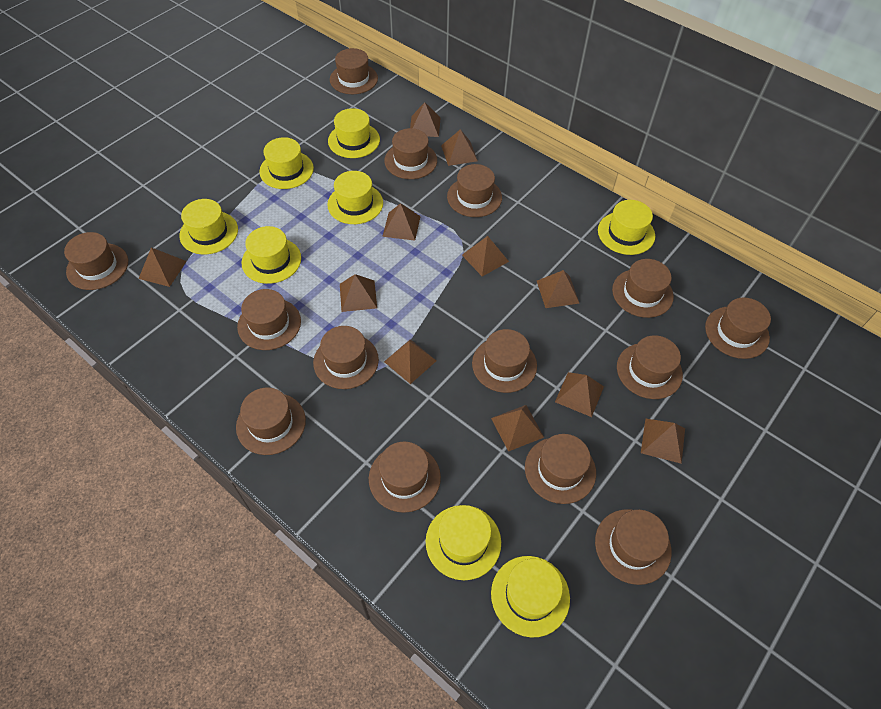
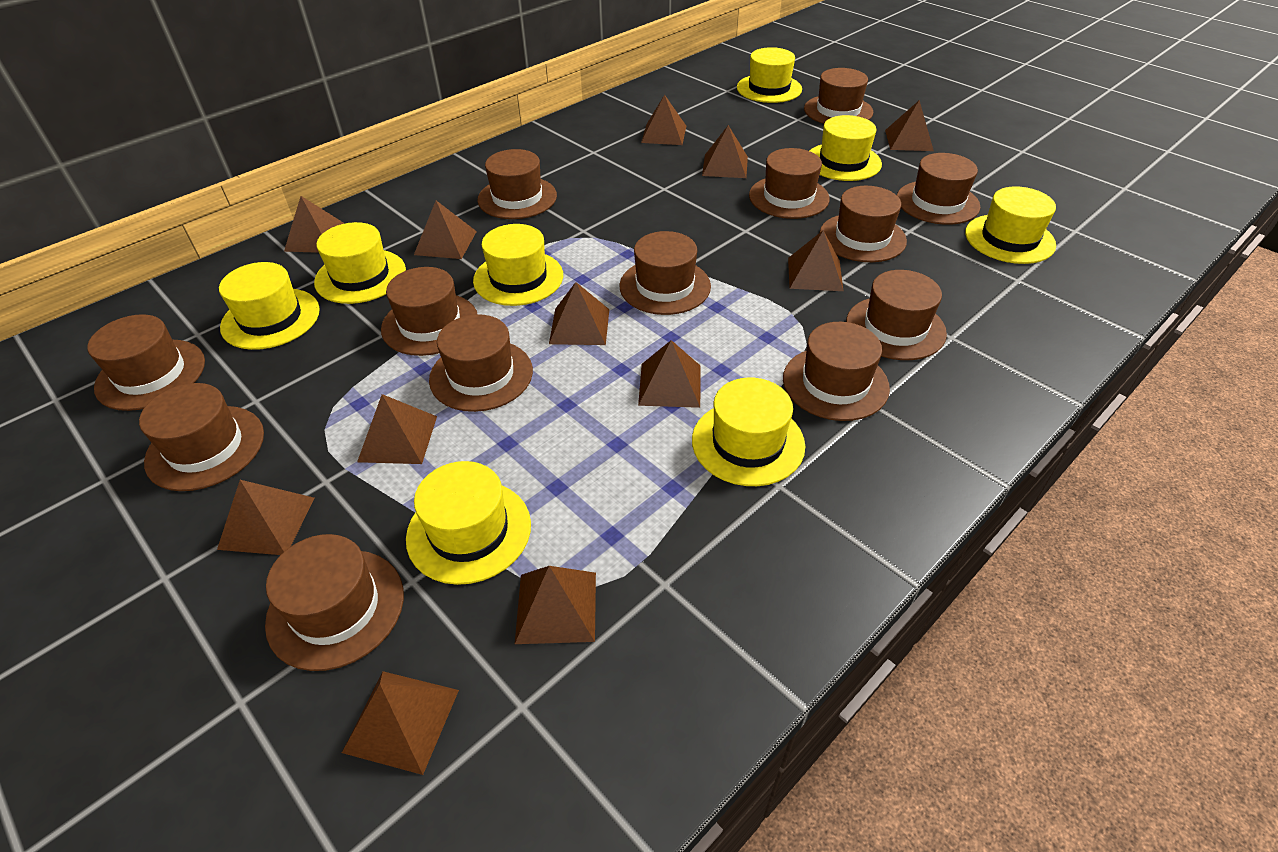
brown hat: 14 -> 13
brown pyramid: 11 -> 12

